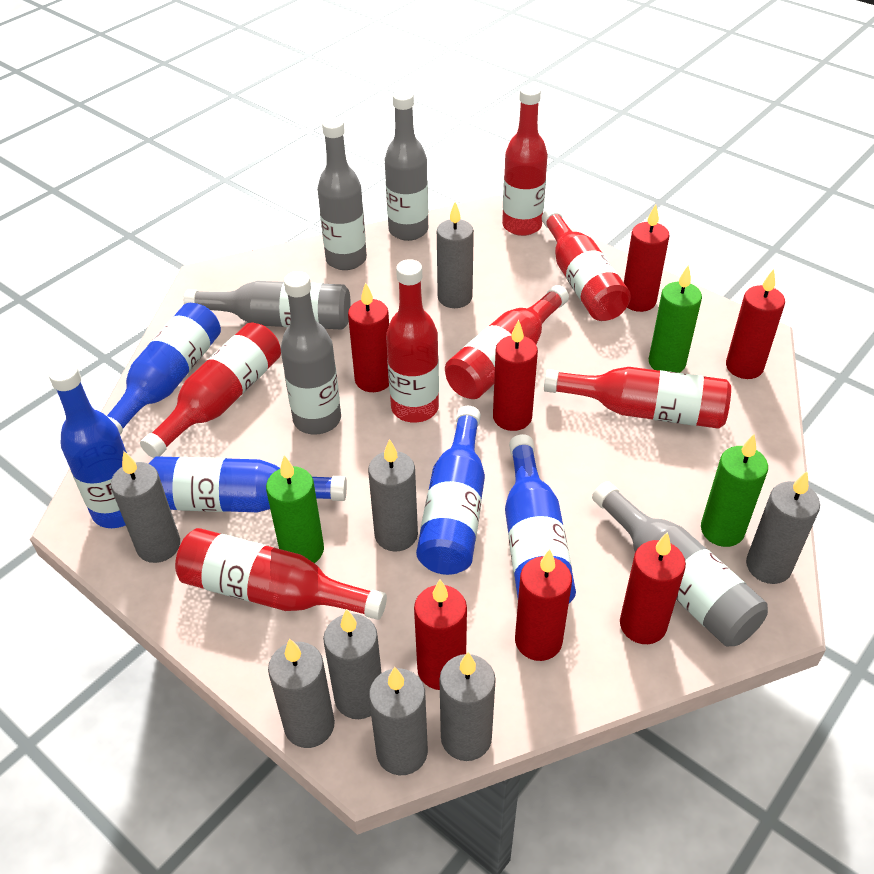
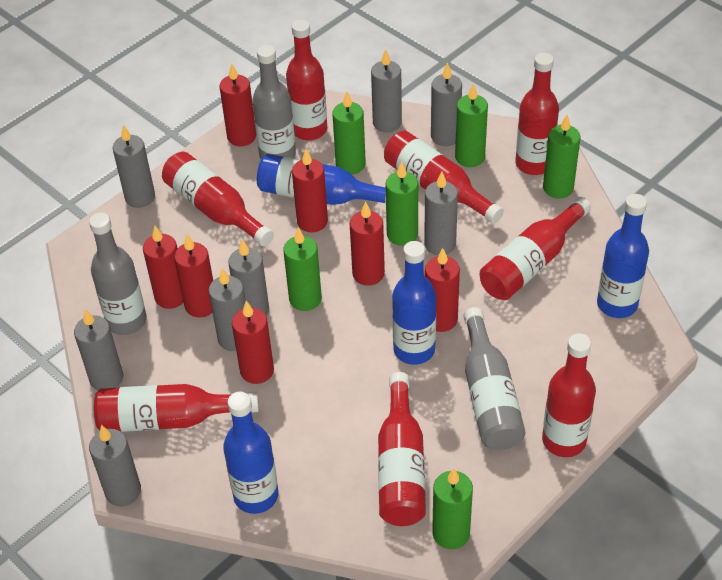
blue bottle: 5 -> 4
green candle: 3 -> 6
grey bottle: 5 -> 3
red bottle: 7 -> 8

